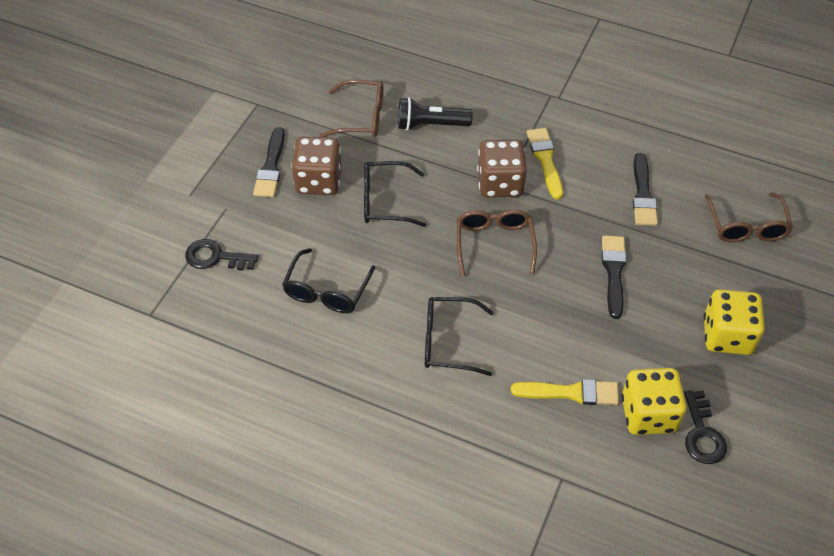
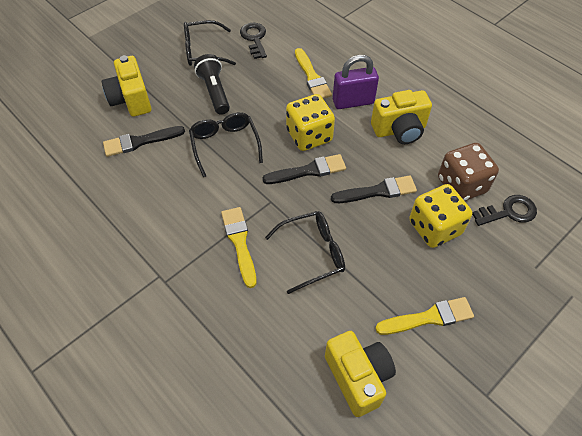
brown dice: 2 -> 1
brown glasses: 3 -> 0
purple padlock: 0 -> 1
yellow brush: 2 -> 3
yellow camera: 0 -> 3

